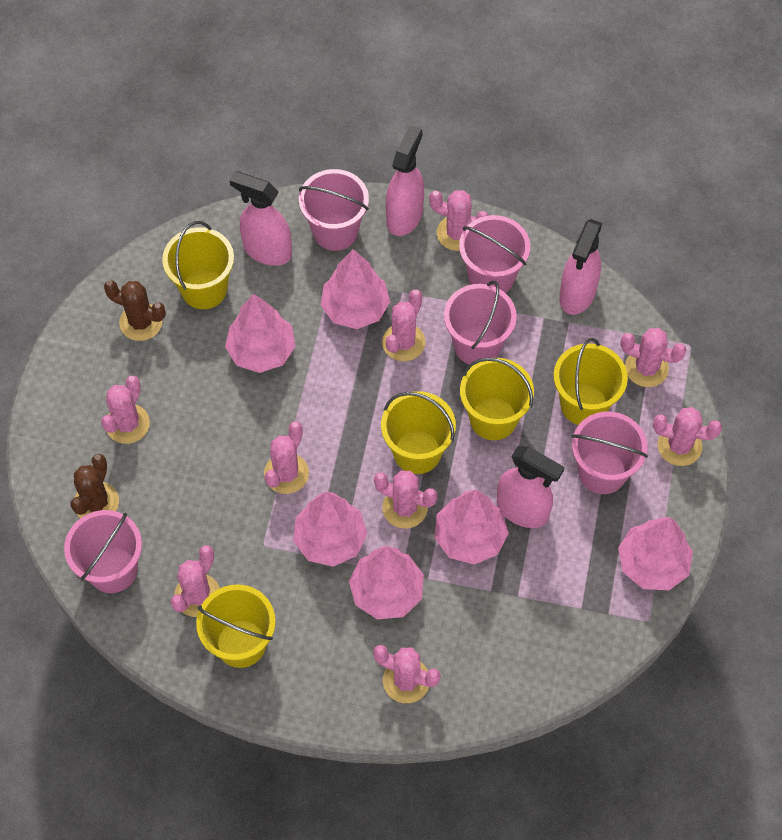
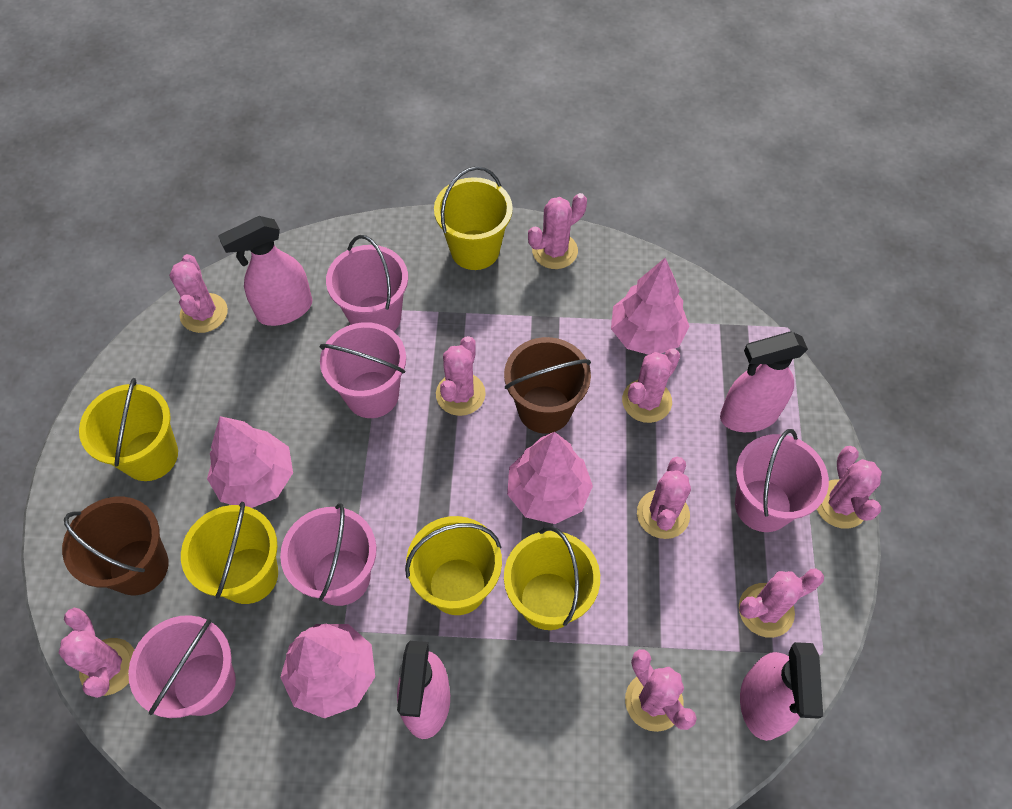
brown bucket: 0 -> 2
brown cactus: 2 -> 0
pink tree: 6 -> 4

